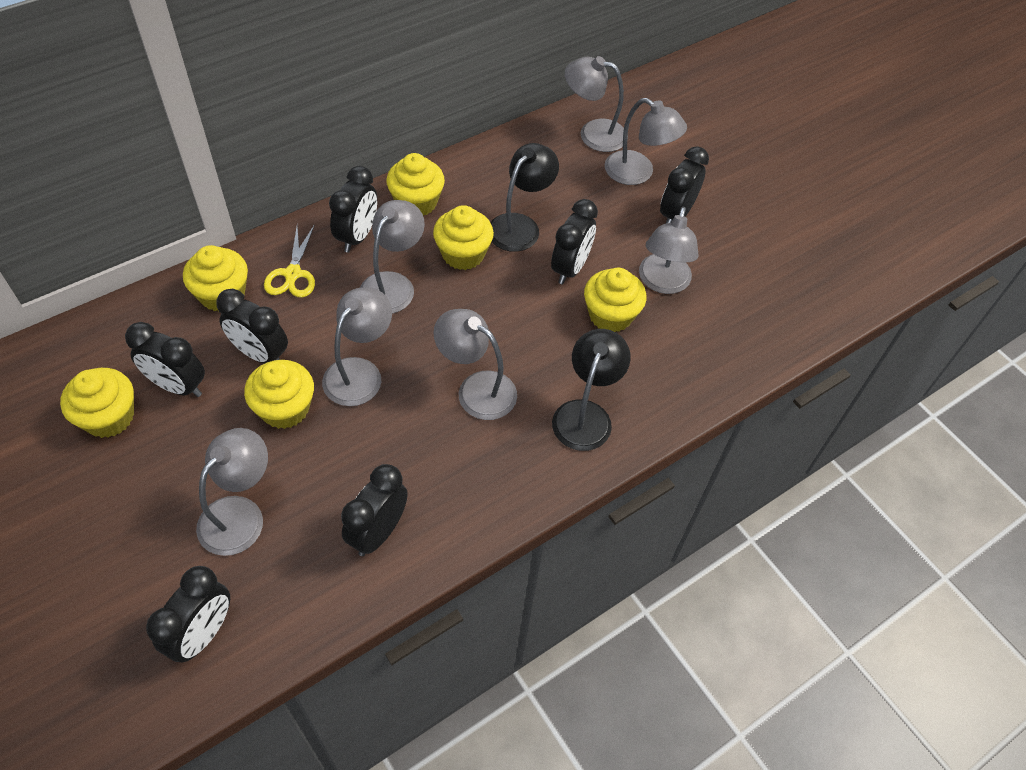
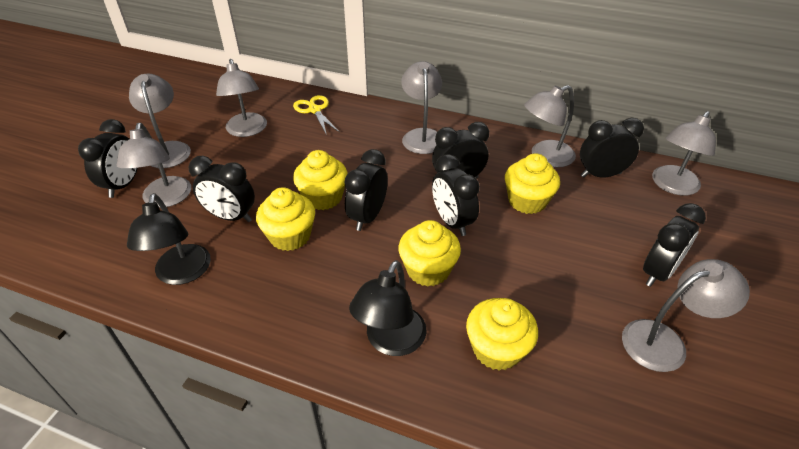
yellow cupcake: 6 -> 5

